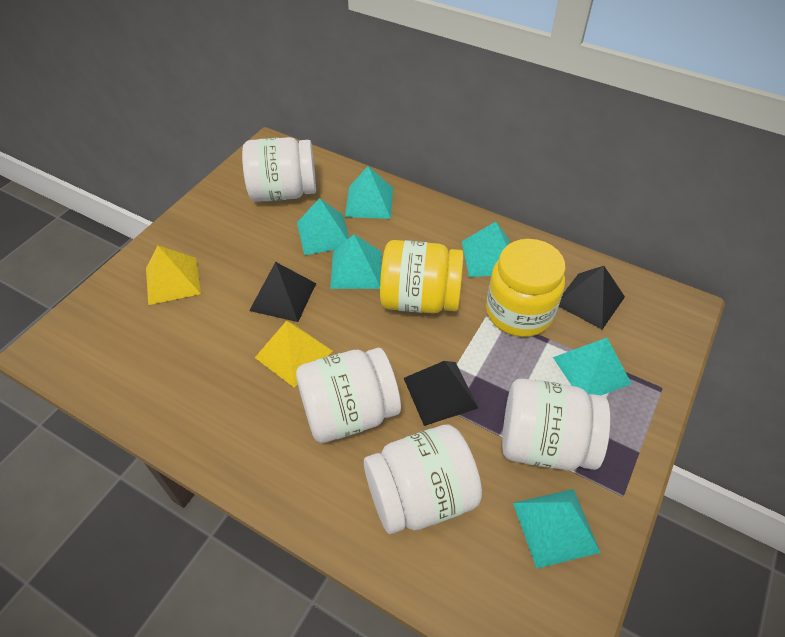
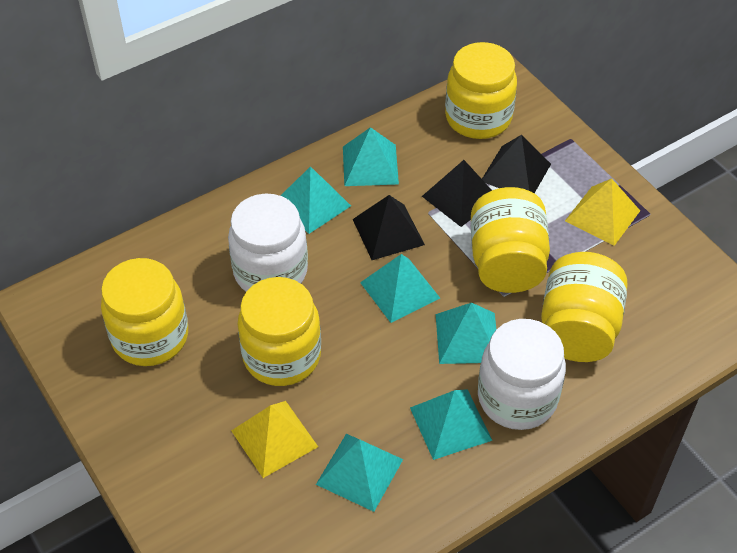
white jar: 4 -> 2
yellow jar: 2 -> 5

